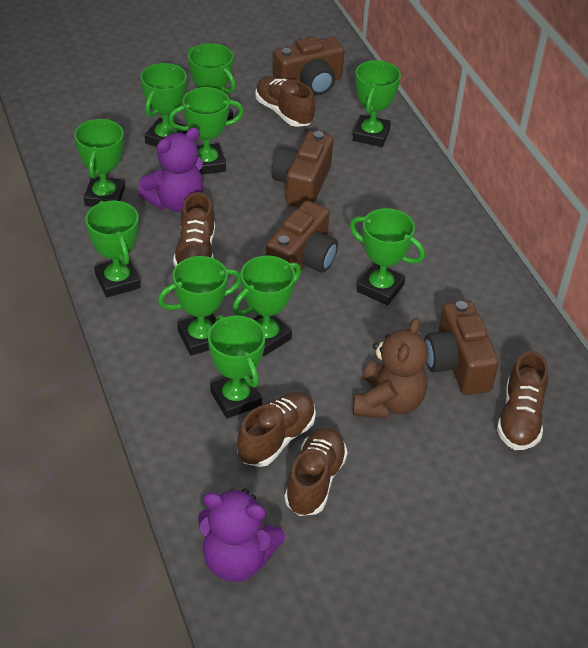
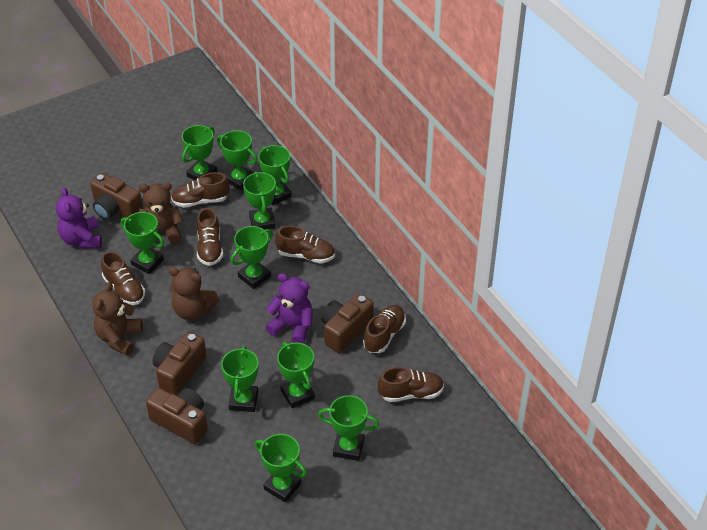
brown shoe: 5 -> 6
brown teddy bear: 1 -> 3

